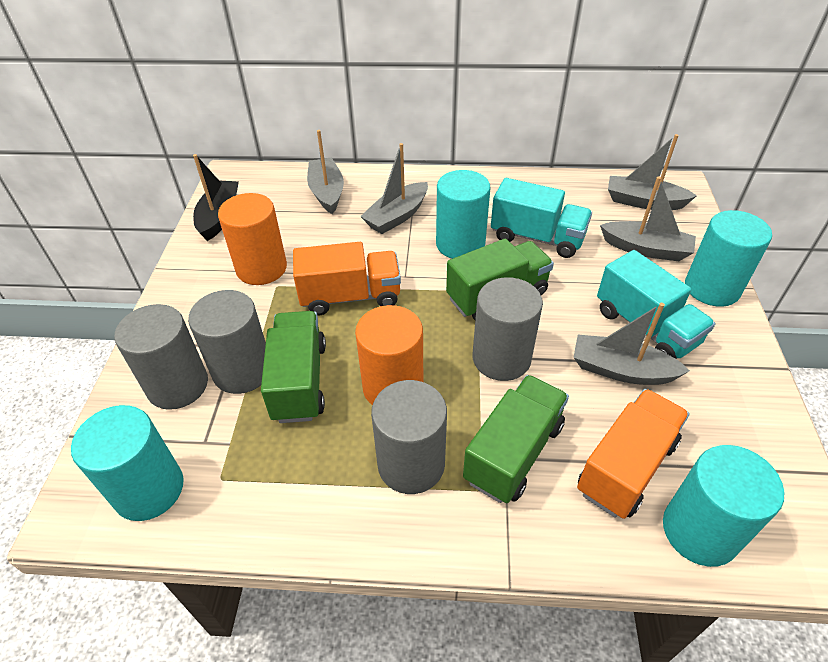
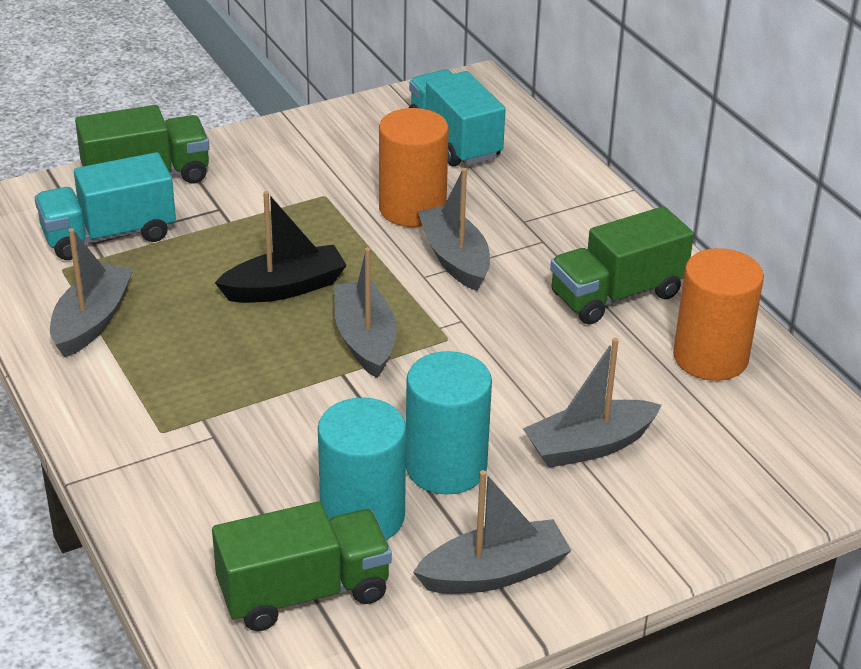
grey cylinder: 4 -> 0
orange truck: 2 -> 0
turquoise cylinder: 4 -> 2

